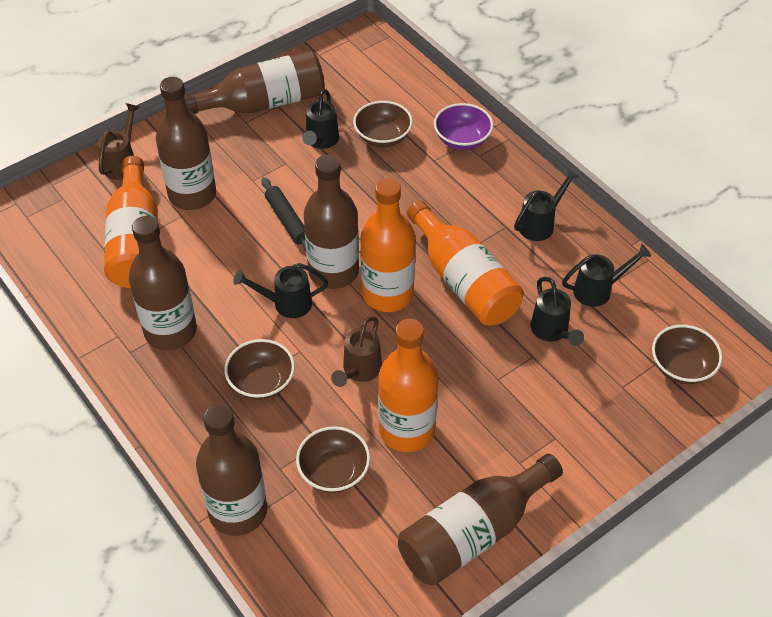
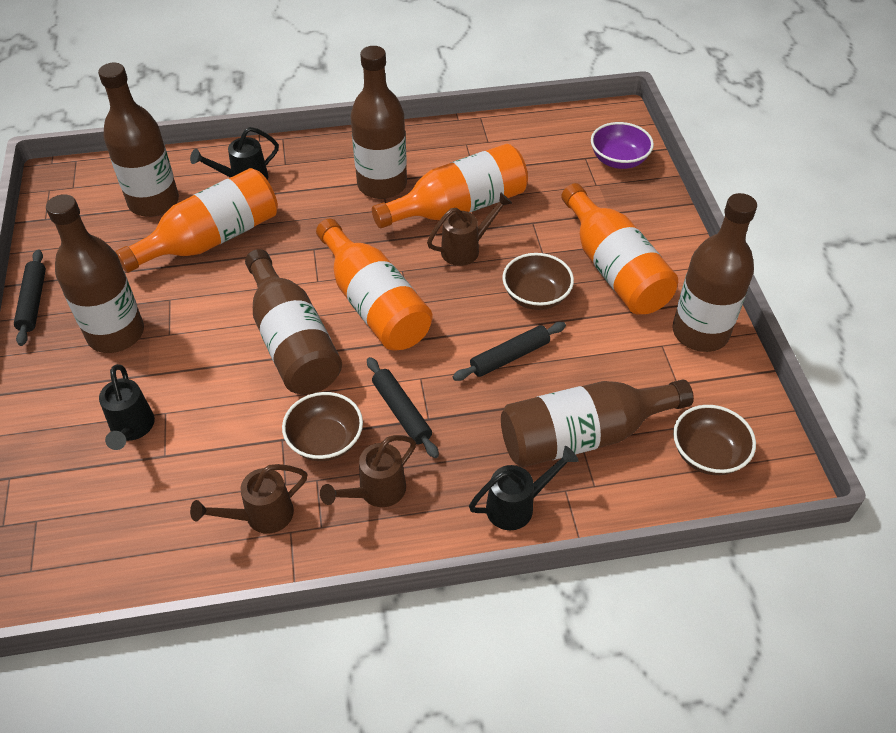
black rolling pin: 1 -> 3
black watering can: 5 -> 3
brown bowl: 4 -> 3
brown watering can: 2 -> 3

